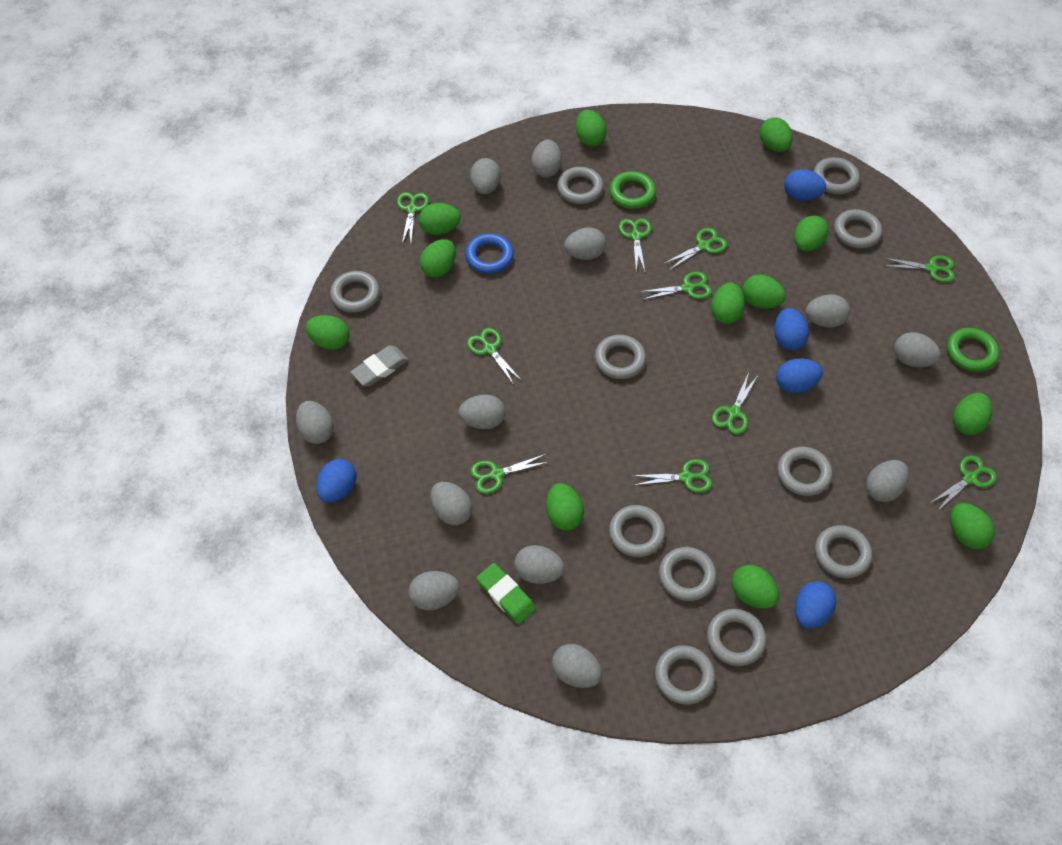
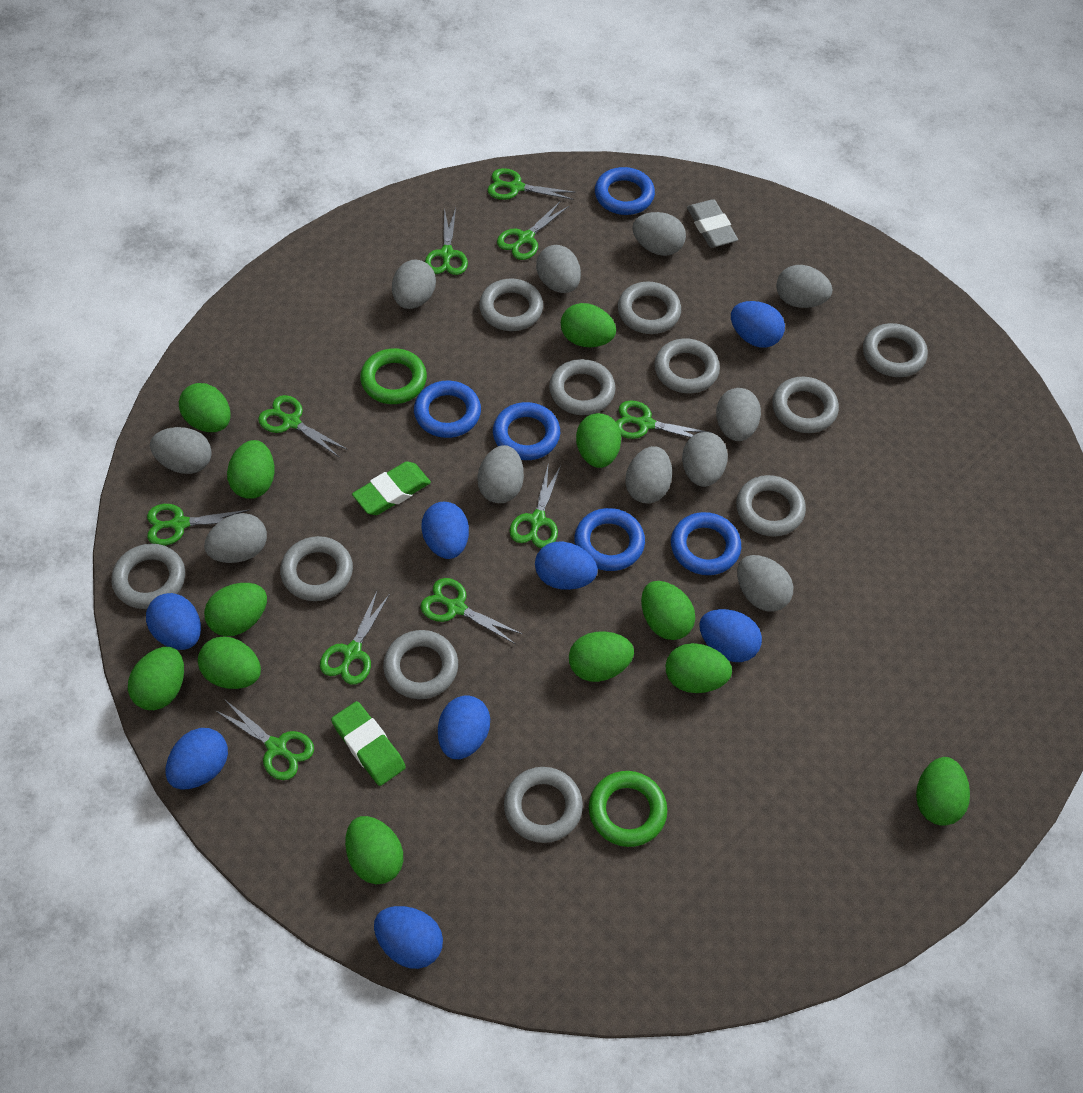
blue egg: 5 -> 8
blue ring: 1 -> 5
green eraser: 1 -> 2
grey egg: 12 -> 11

